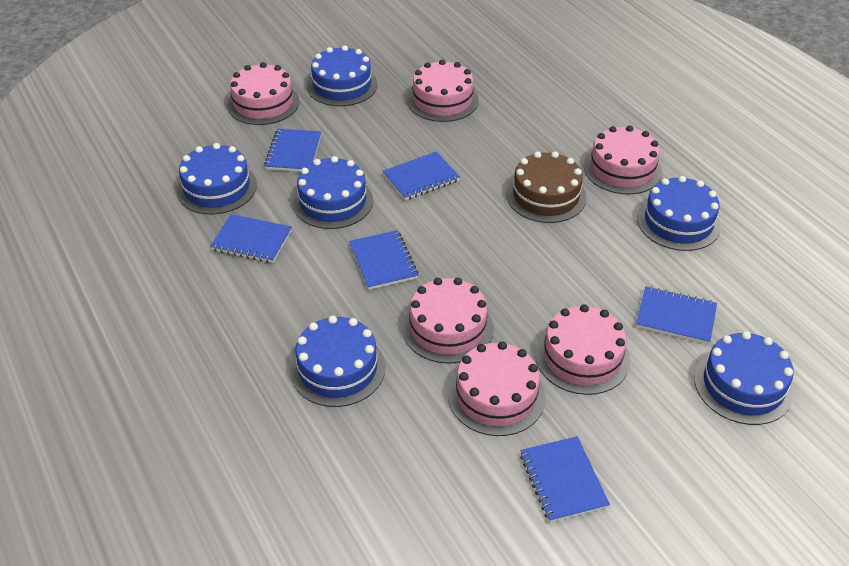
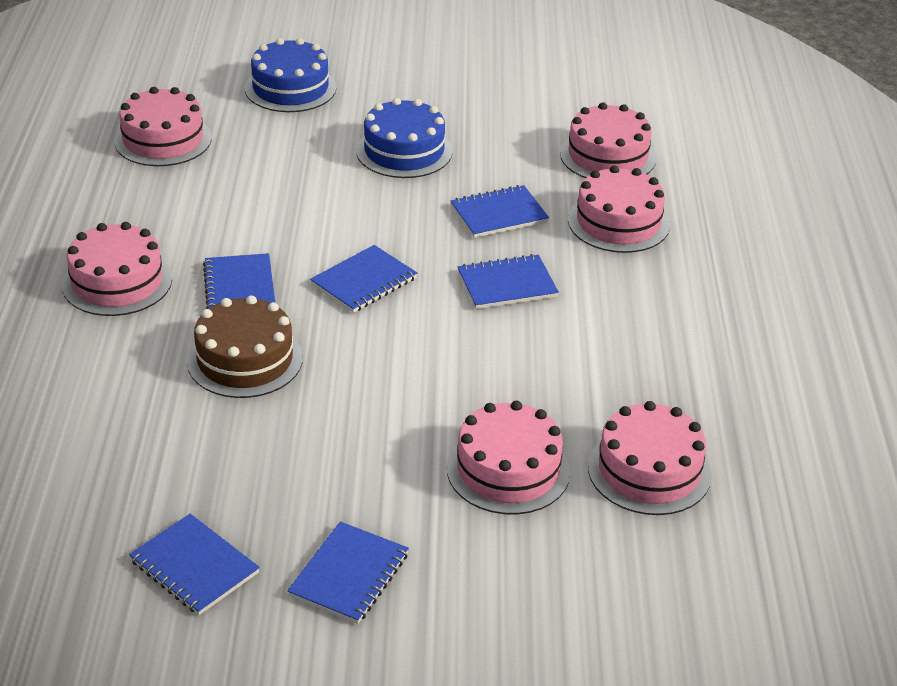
blue cake: 6 -> 2

